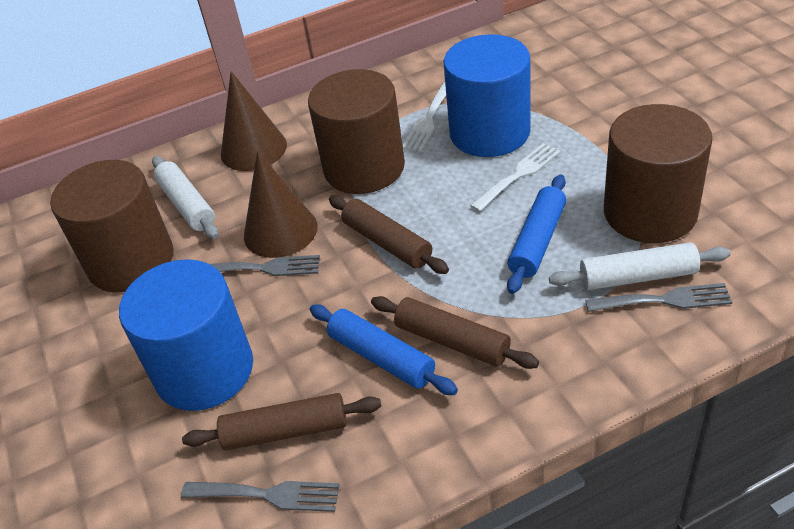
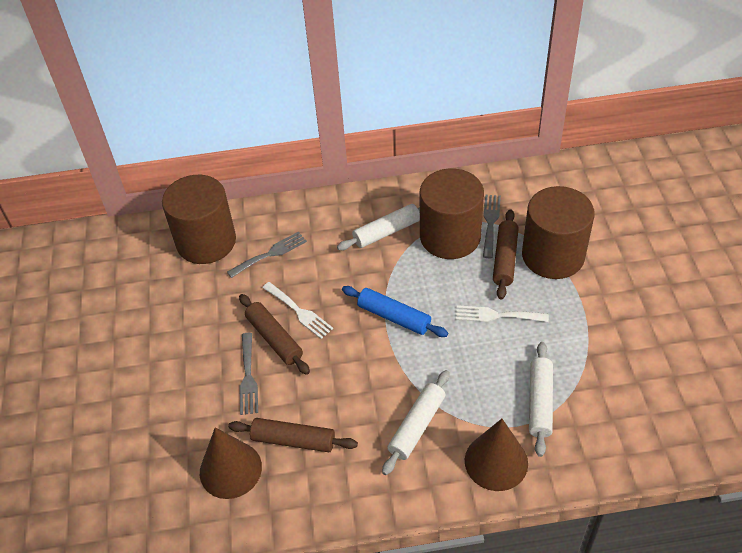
blue cylinder: 2 -> 0
blue rolling pin: 2 -> 1
white rolling pin: 2 -> 3

